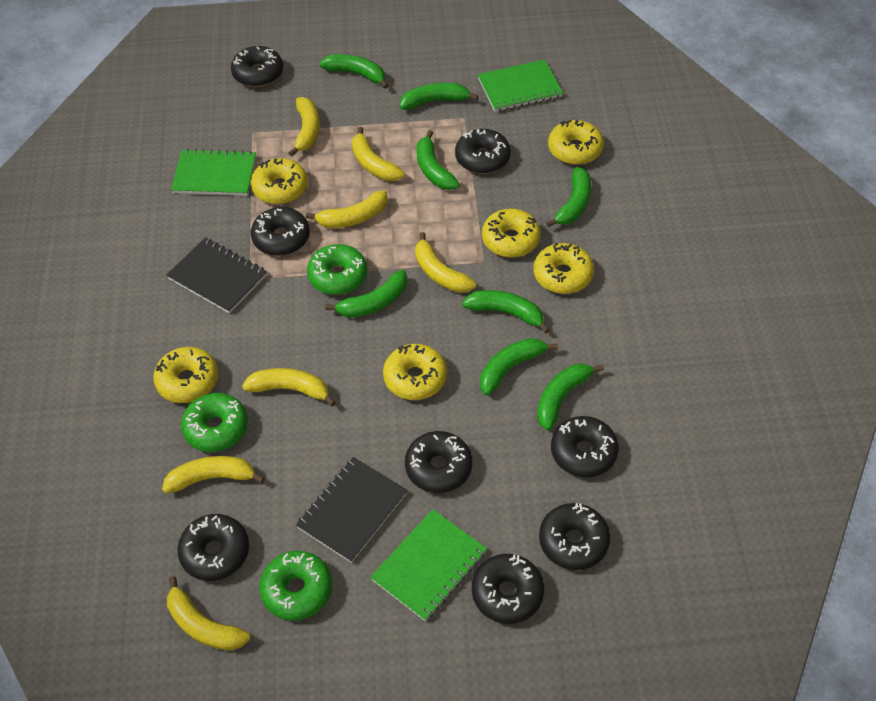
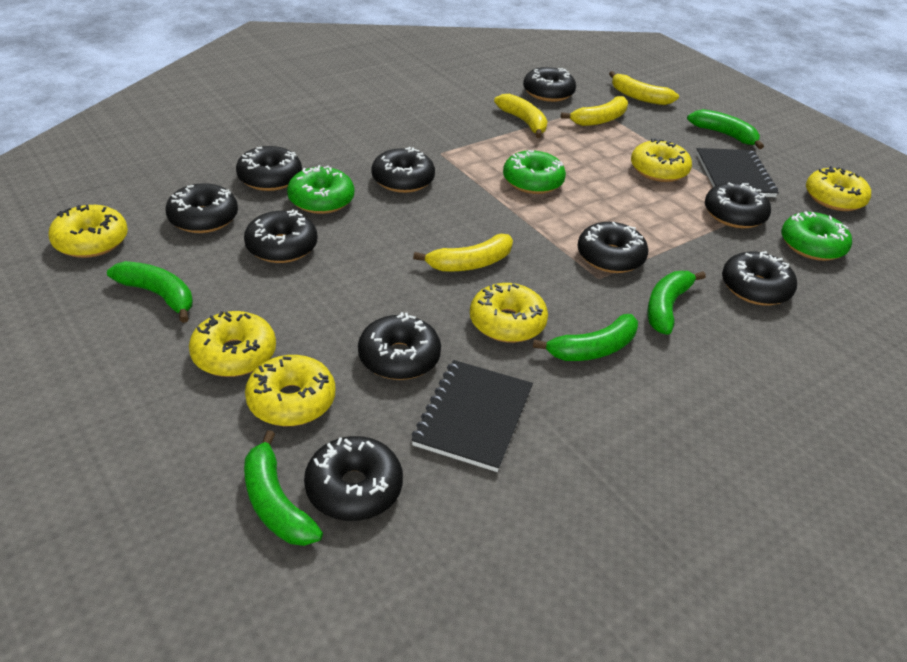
black donut: 8 -> 10
green banana: 8 -> 5
green notebook: 3 -> 0
yellow banana: 7 -> 4

